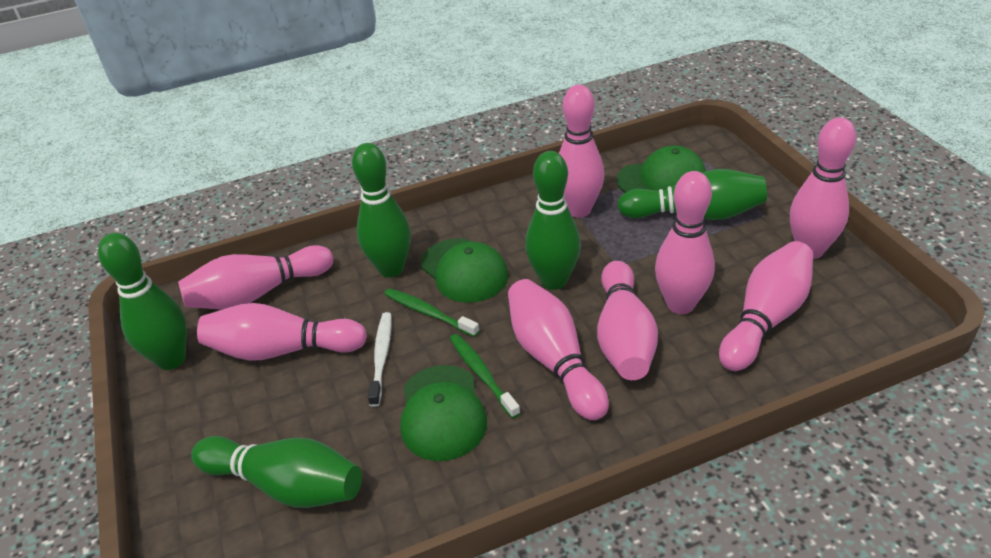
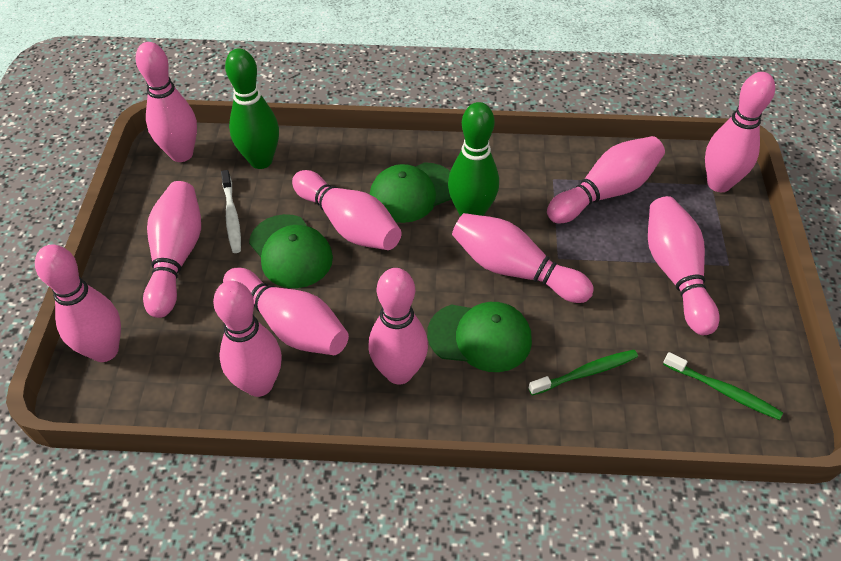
green bowling pin: 5 -> 2
pink bowling pin: 8 -> 11

